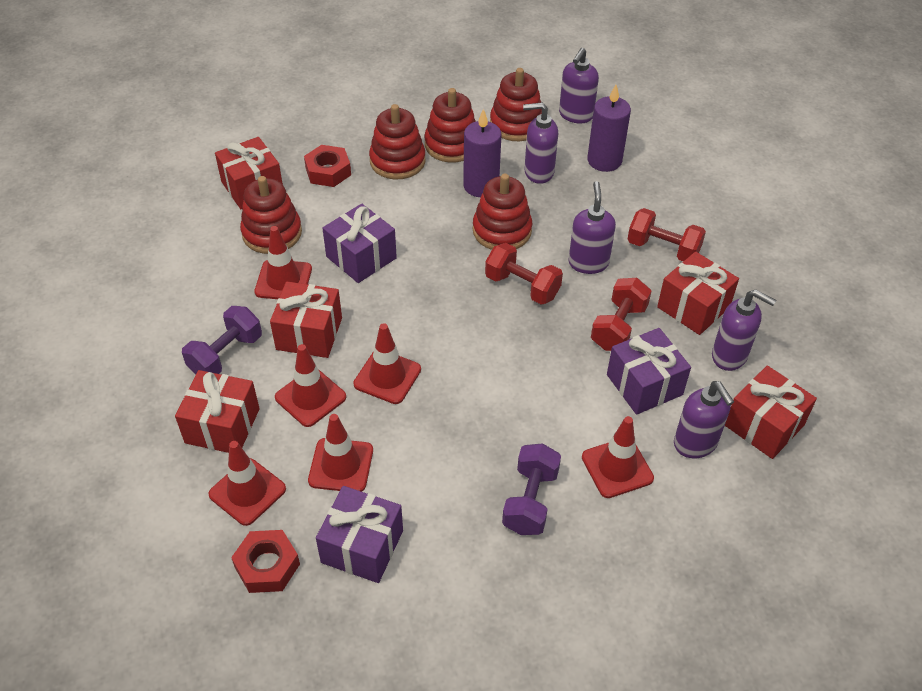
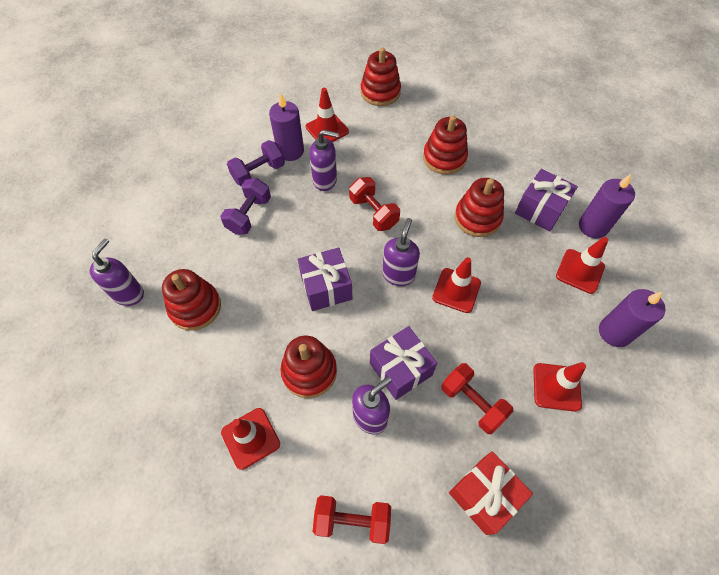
purple candle: 2 -> 3
purple soap dispenser: 5 -> 4
red gift: 5 -> 1
red nut: 2 -> 0
red traffic cone: 6 -> 5

